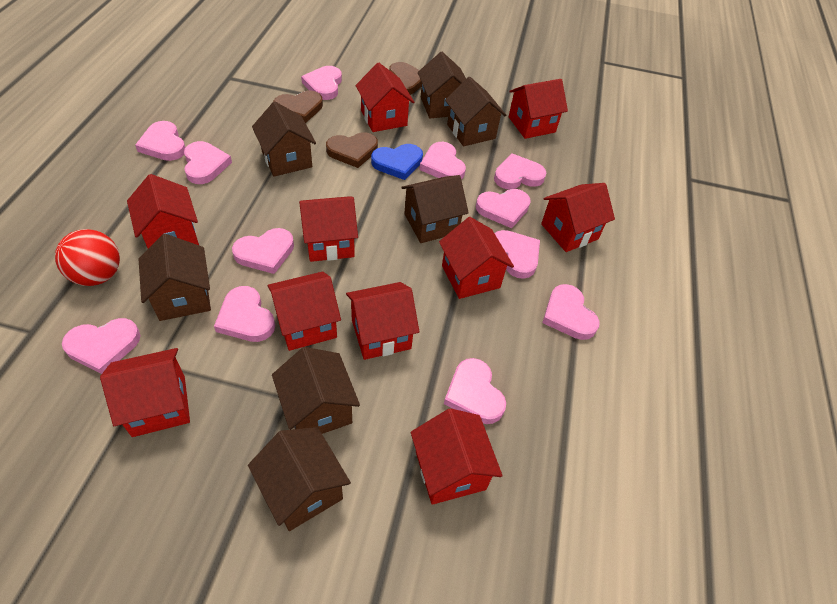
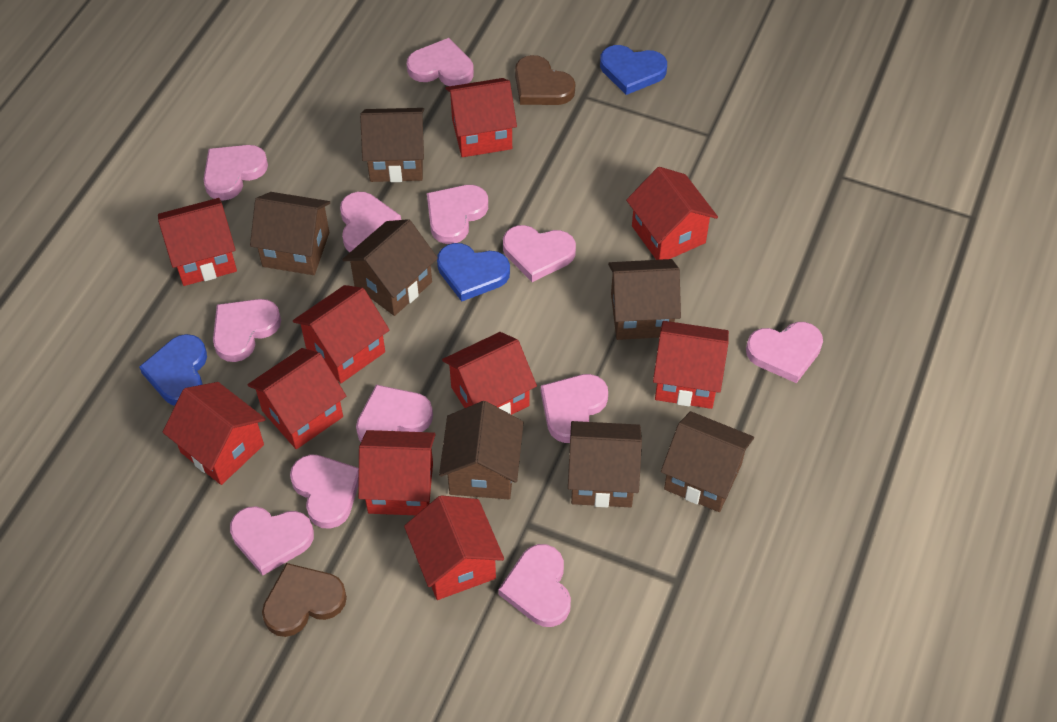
blue heart: 1 -> 3
brown heart: 3 -> 2
red ball: 1 -> 0

